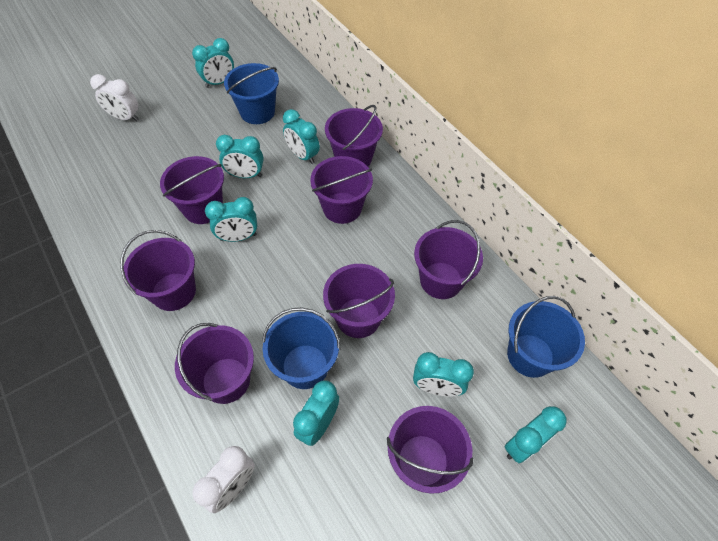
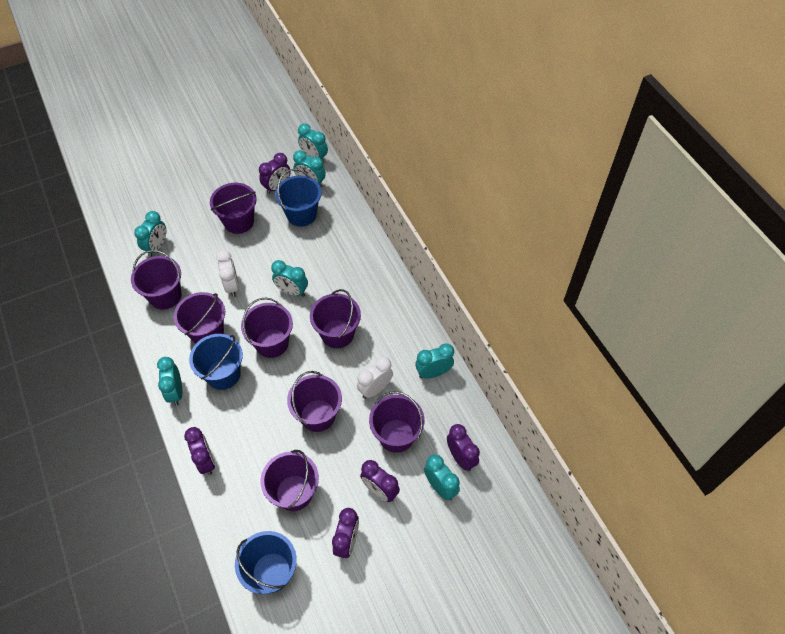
purple clock: 0 -> 5

